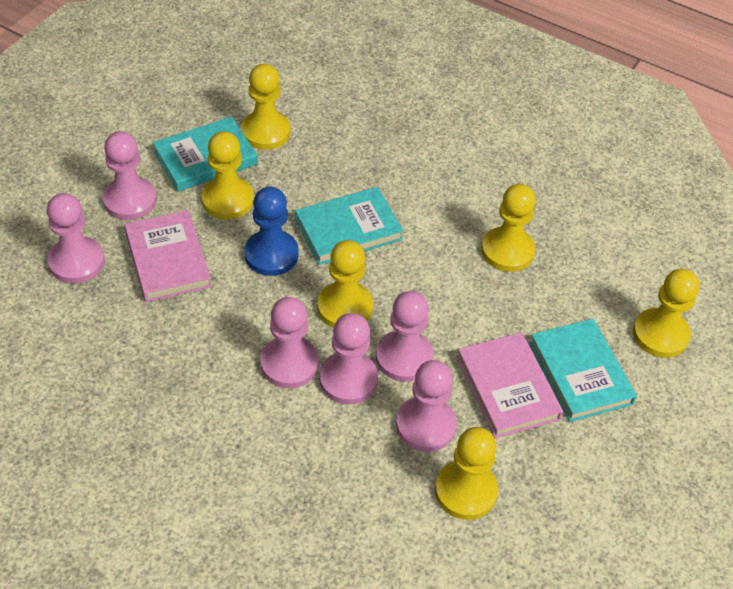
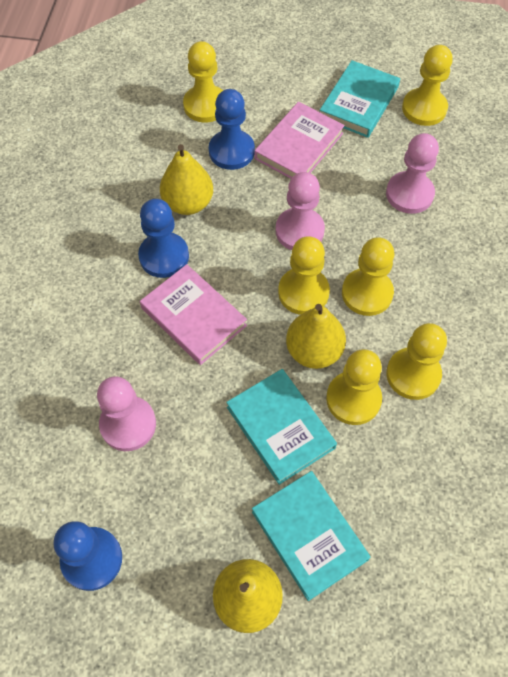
blue pawn: 1 -> 3
pink pawn: 6 -> 3
yellow pear: 0 -> 3

